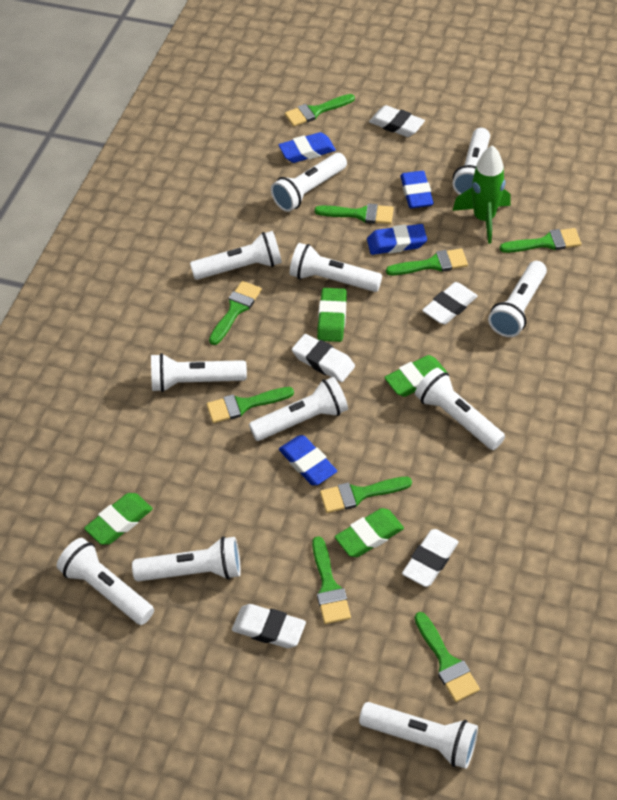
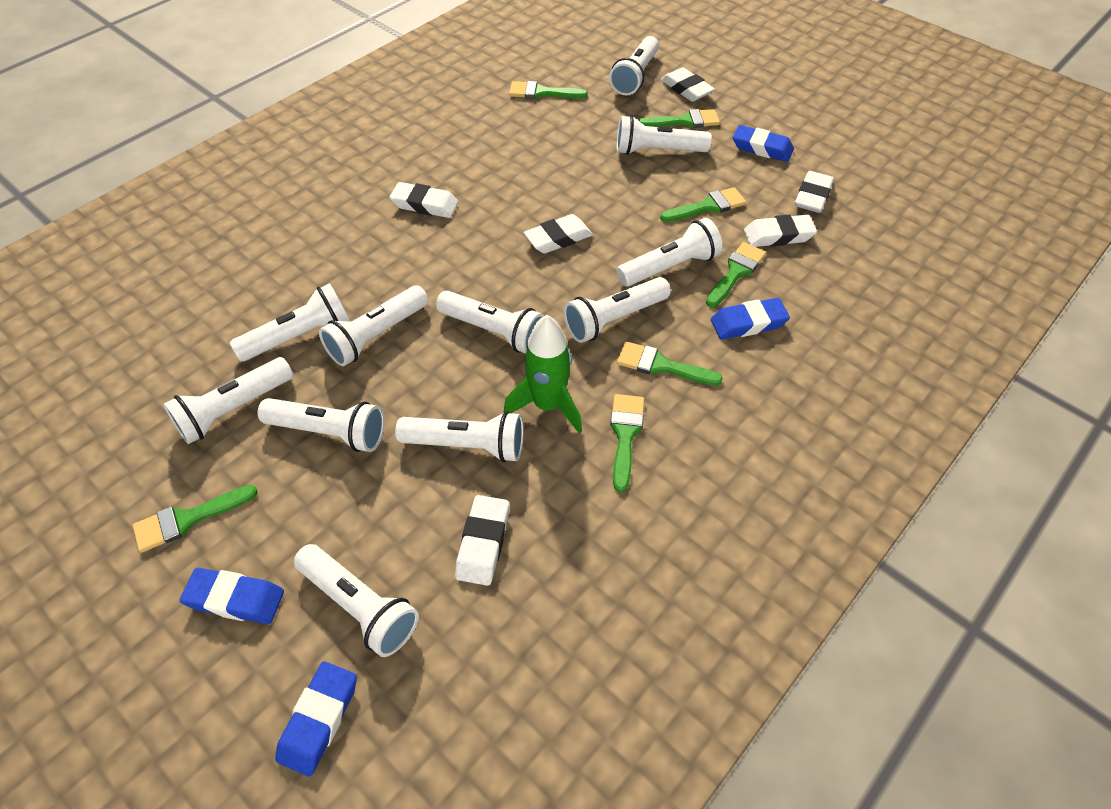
green brush: 9 -> 7
green eraser: 4 -> 0
white eraser: 5 -> 6

